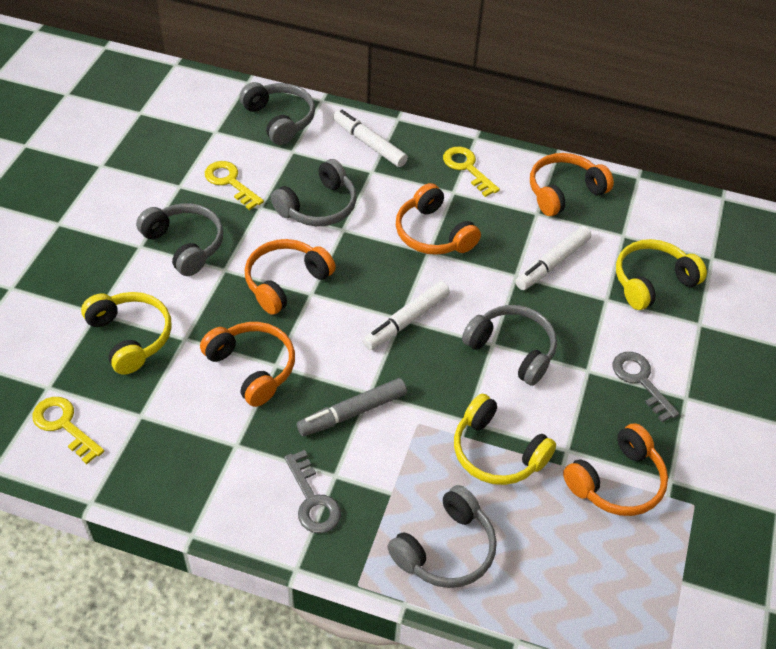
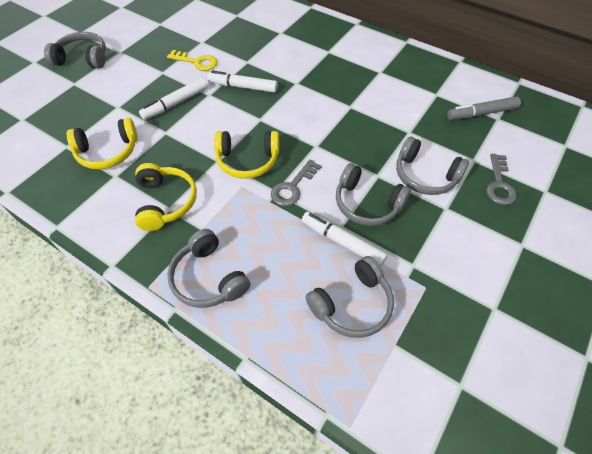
orange headphones: 5 -> 0
yellow key: 3 -> 1

